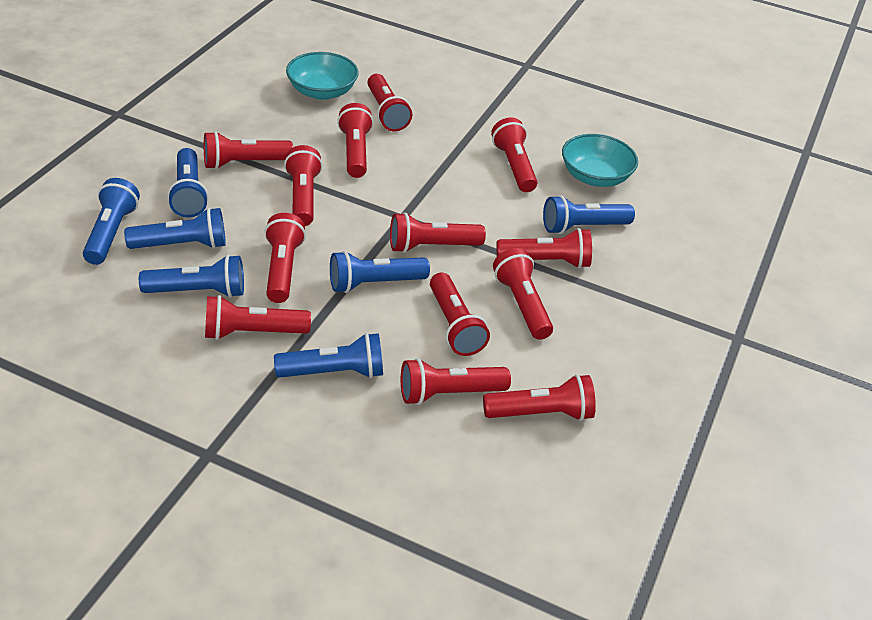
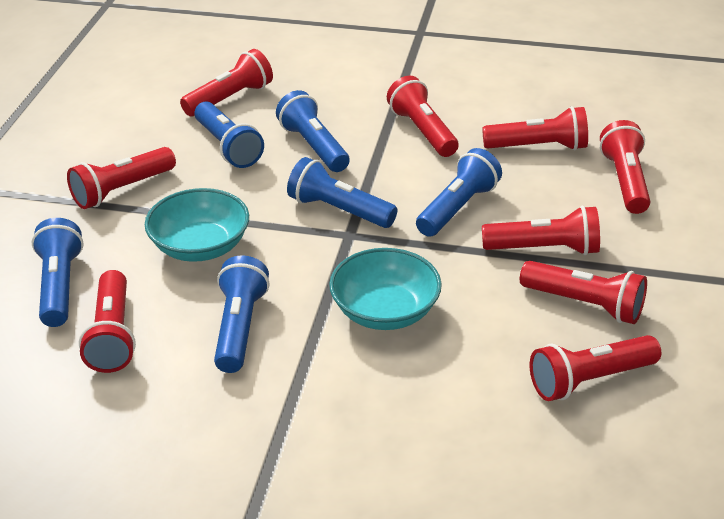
blue flashlight: 7 -> 6
red flashlight: 13 -> 9

